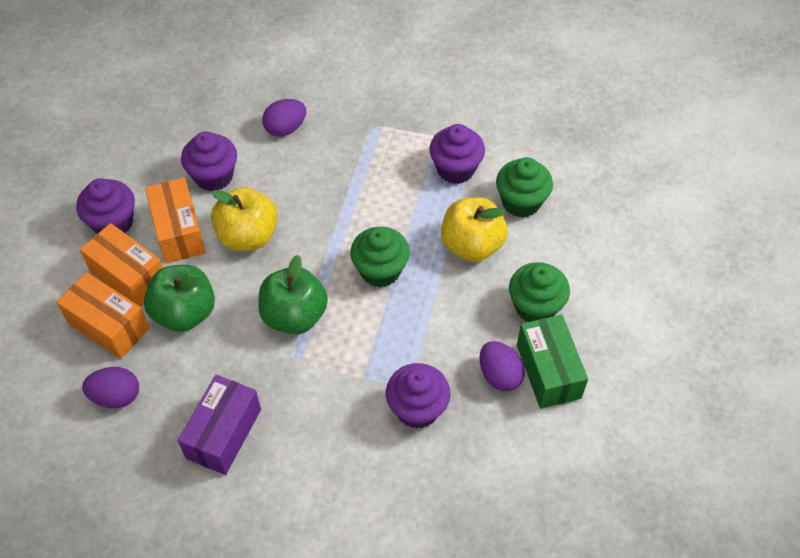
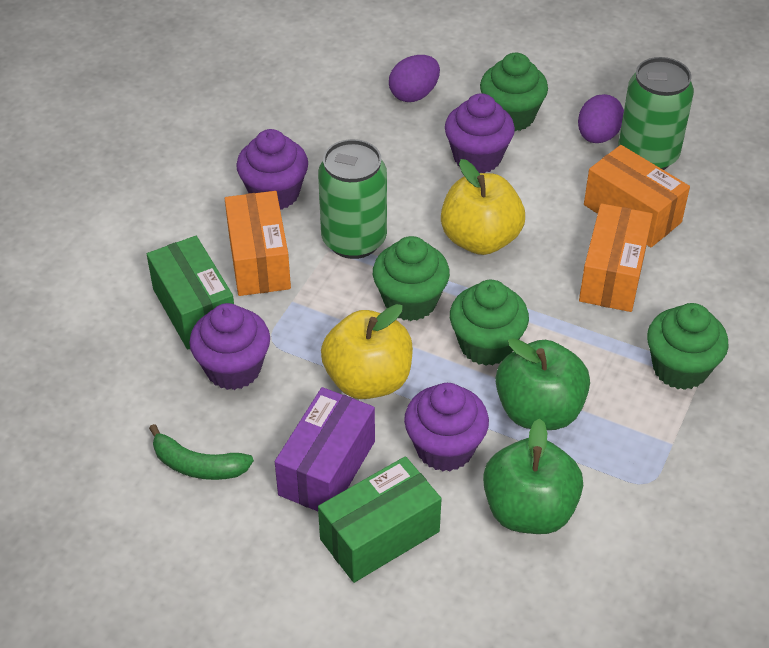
green banana: 0 -> 1
green box: 1 -> 2
green can: 0 -> 2
green cupcake: 3 -> 4
purple egg: 3 -> 2

